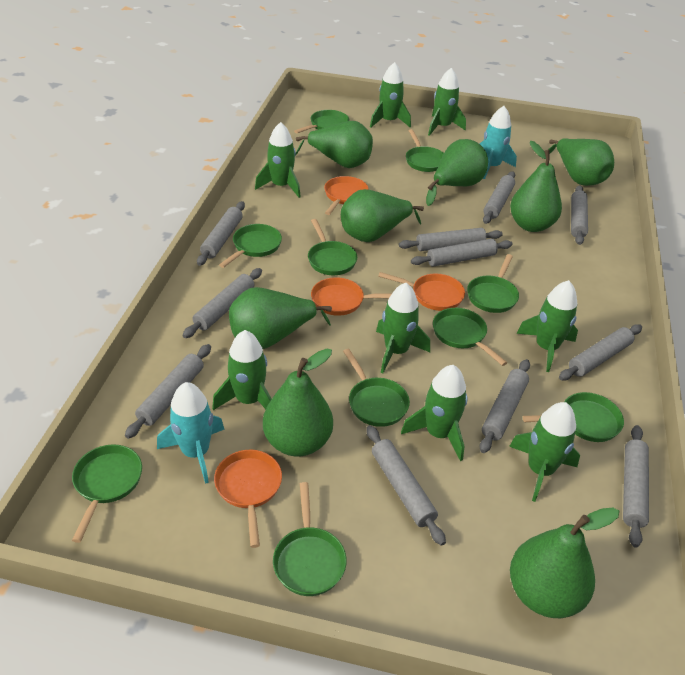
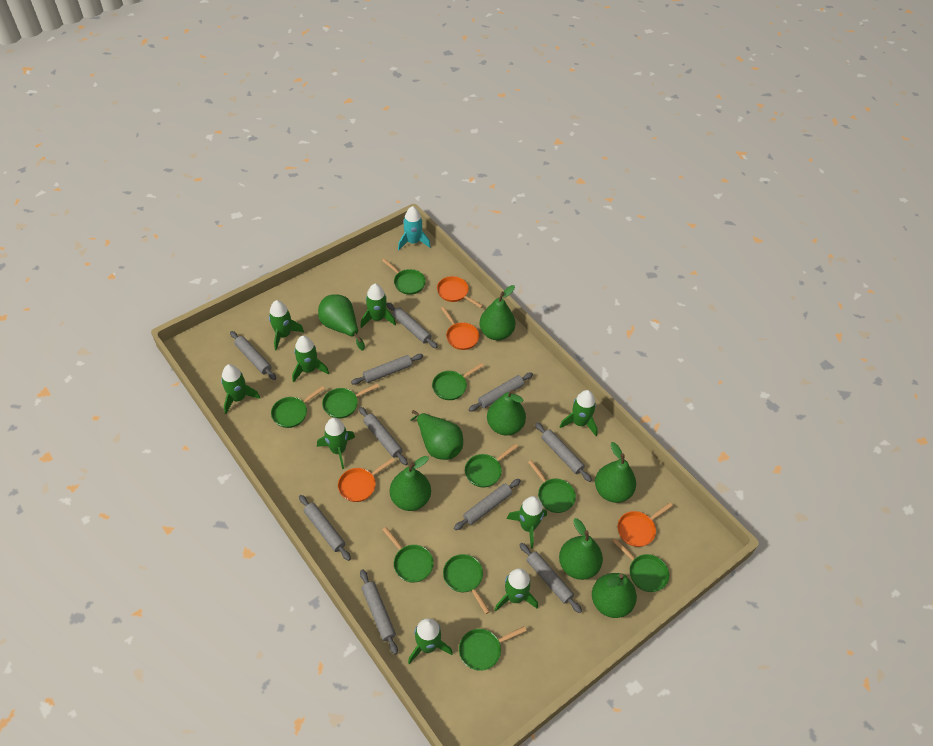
green rocket: 8 -> 9
grey rolling pin: 11 -> 10
turquoise rocket: 2 -> 1

